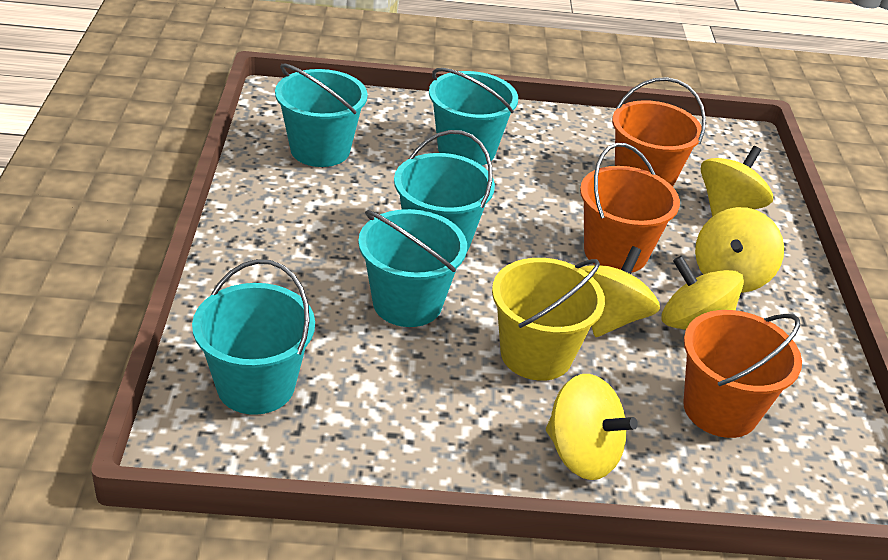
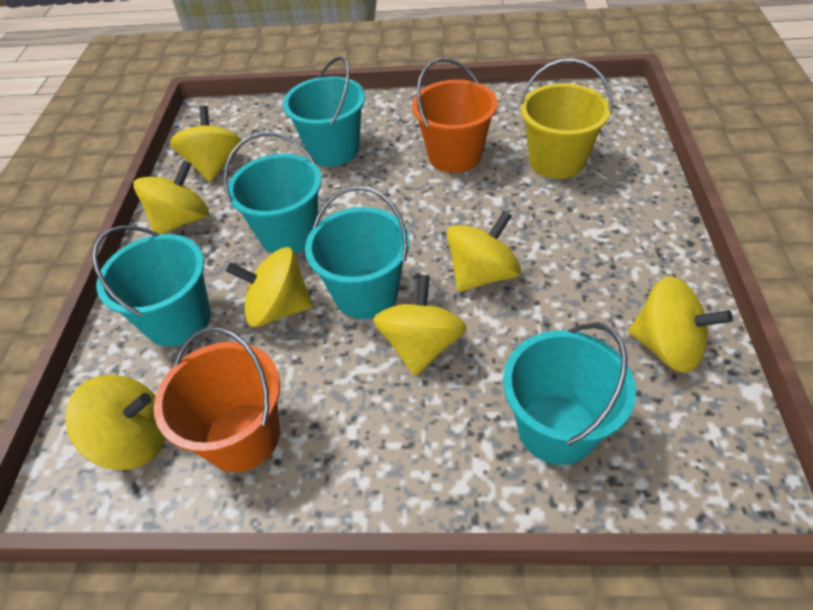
orange bucket: 3 -> 2
yellow spinning top: 5 -> 7

